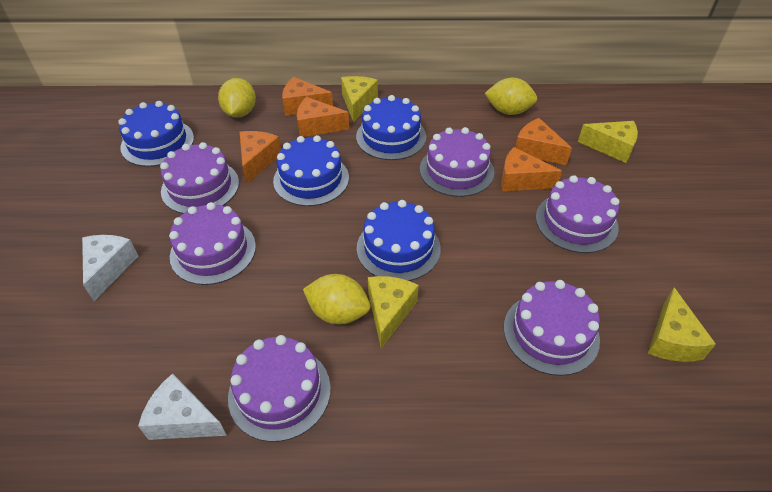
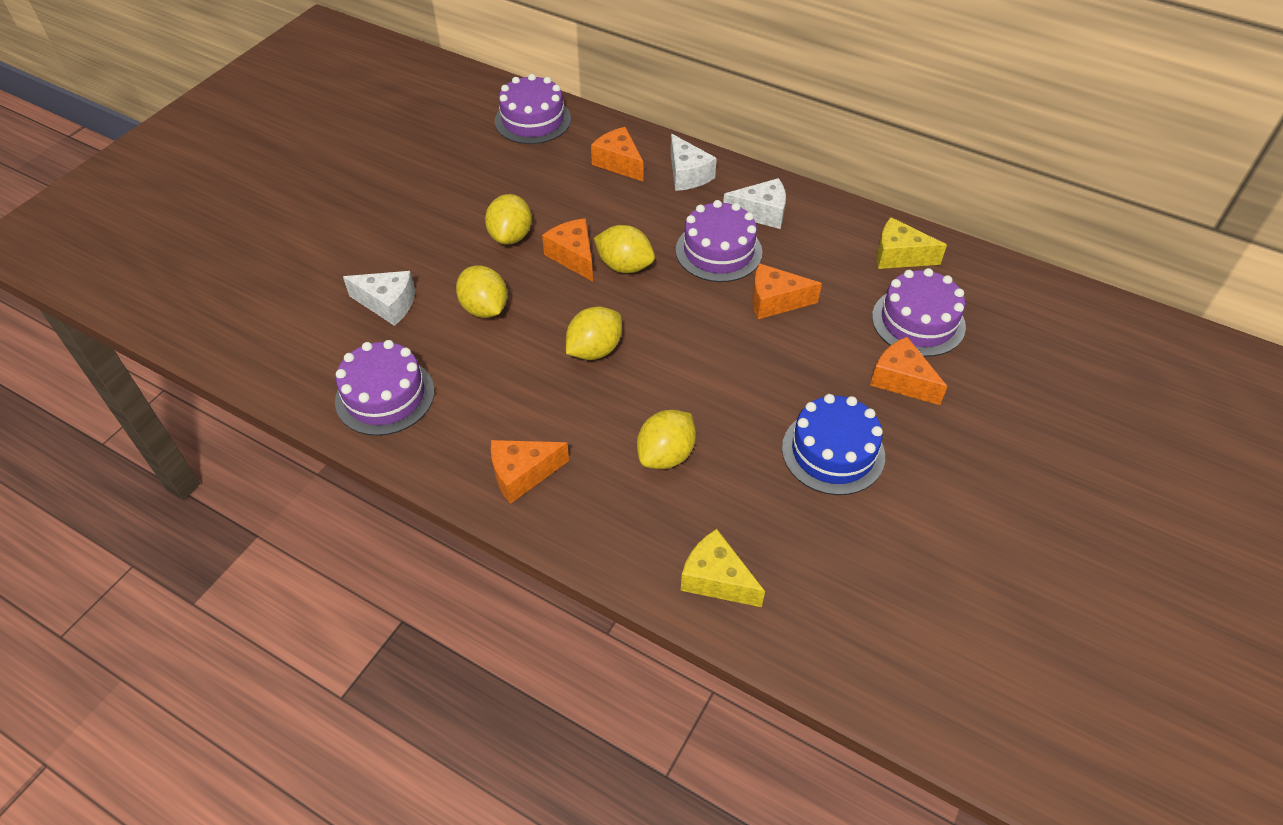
blue cake: 4 -> 1
purple cake: 6 -> 4
white cheese: 2 -> 3
yellow cheese: 4 -> 2
yellow lemon: 3 -> 5

